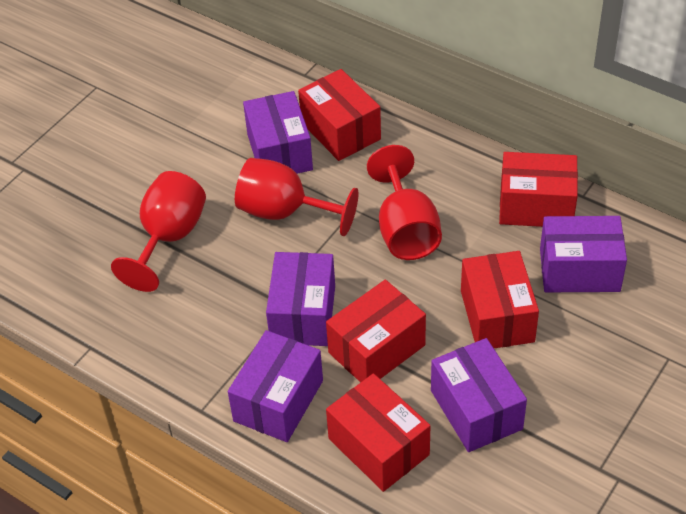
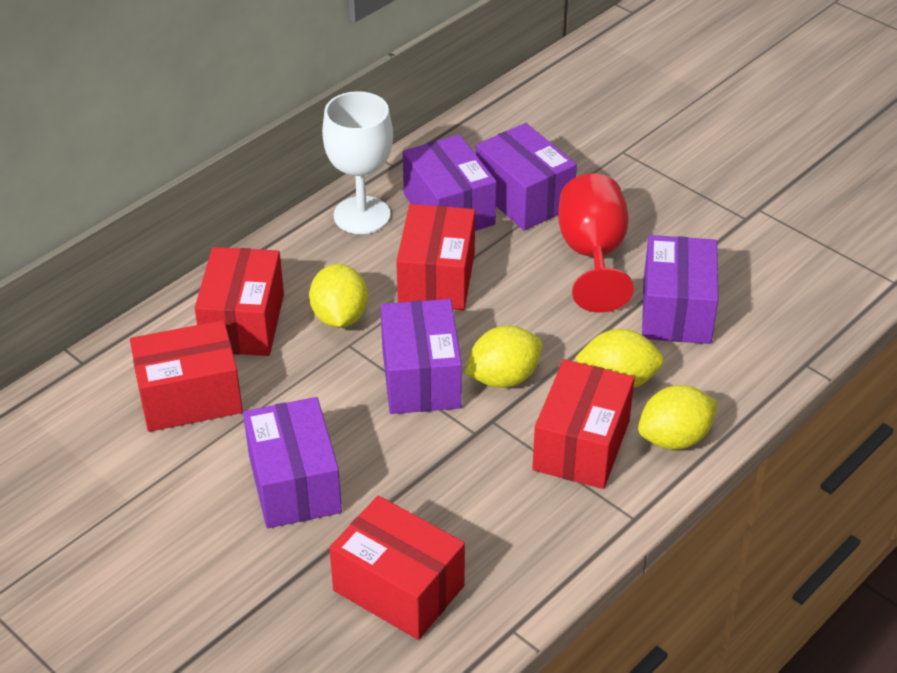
red goblet: 3 -> 1
white goblet: 0 -> 1
yellow lemon: 0 -> 4

